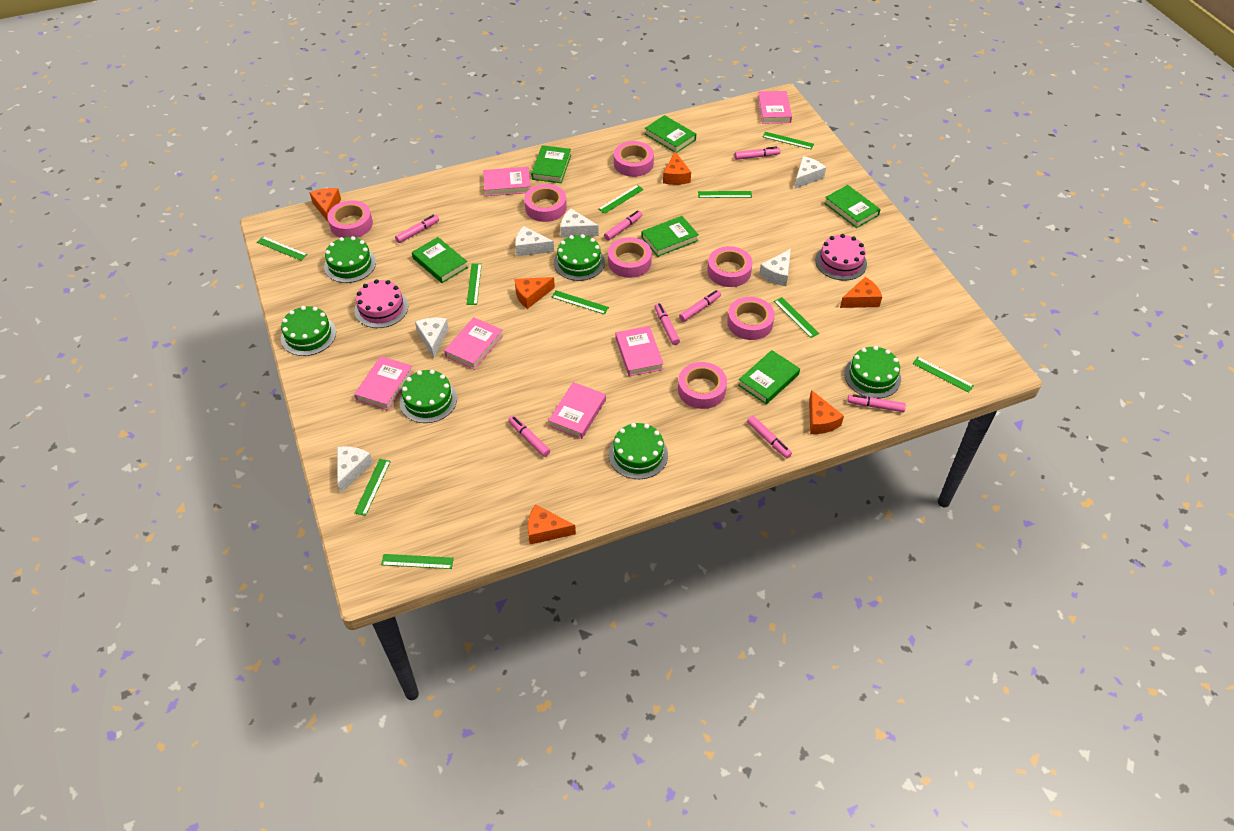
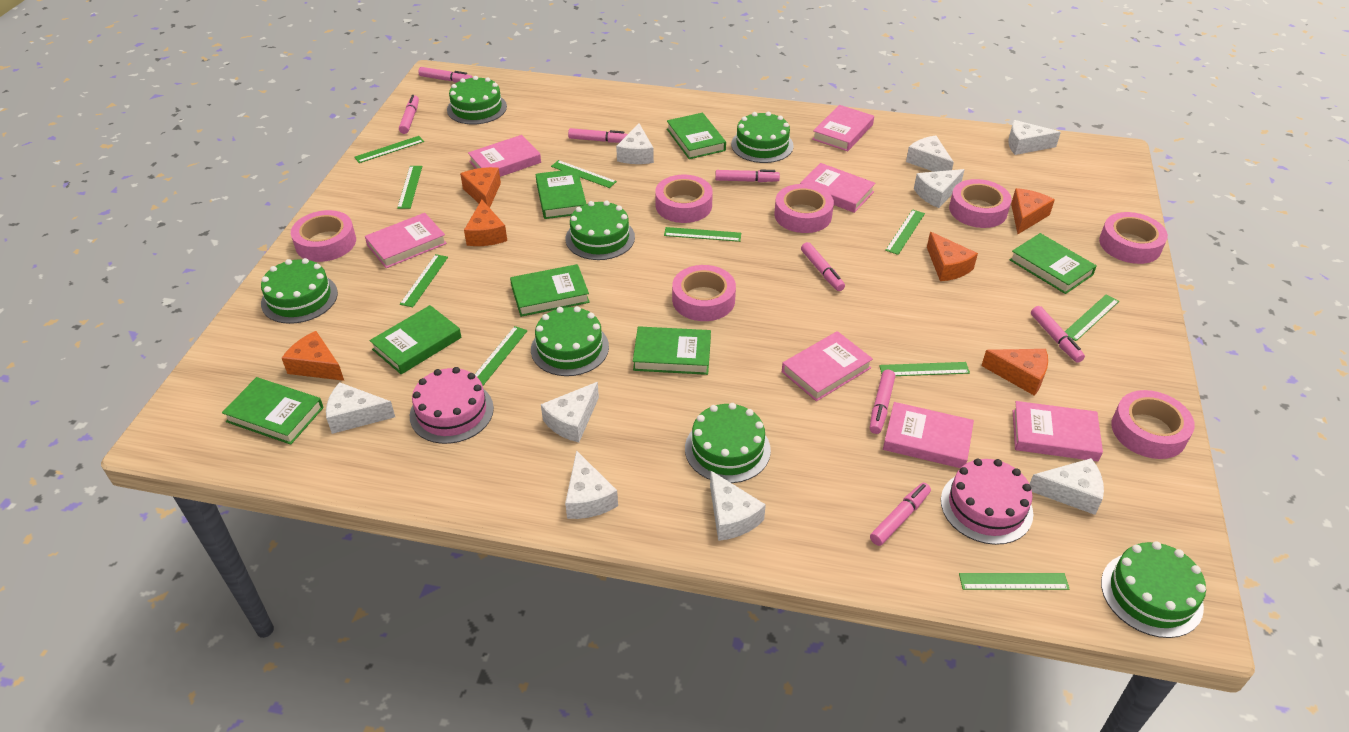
green book: 6 -> 7
green cake: 6 -> 7
pink book: 6 -> 7
white cheese: 6 -> 9

